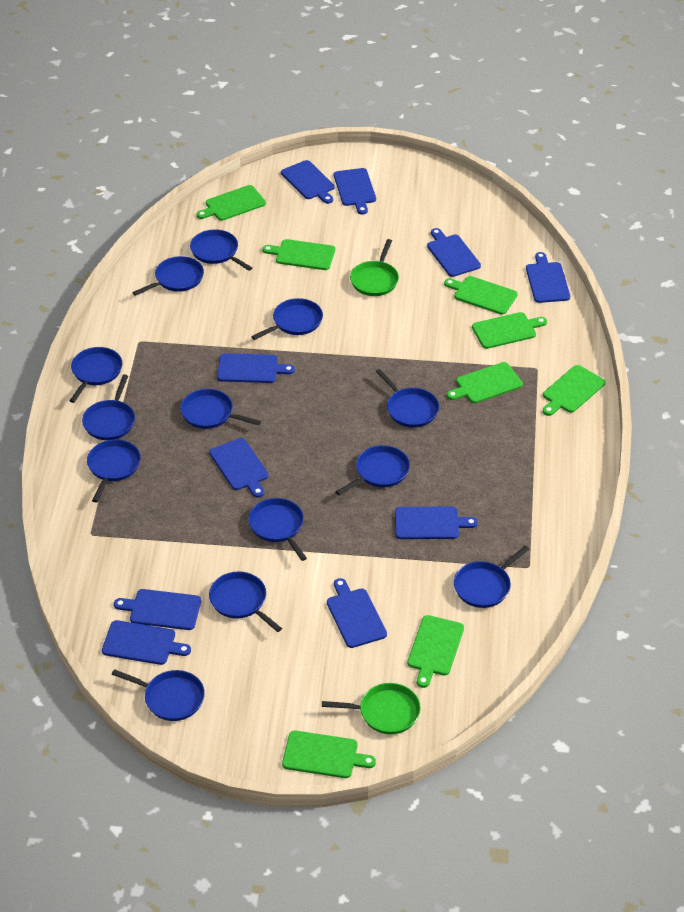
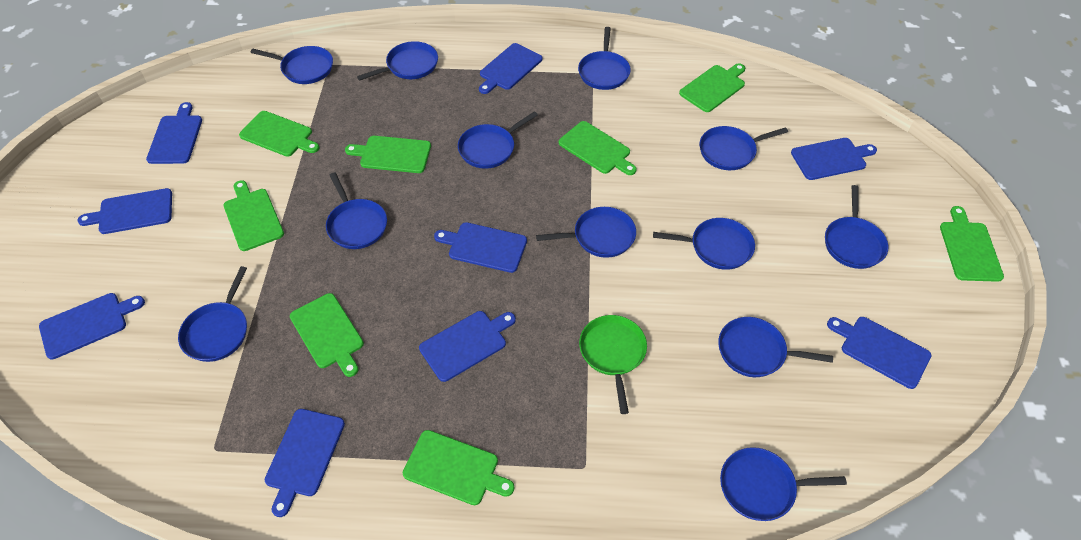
blue cutting board: 10 -> 9
blue pan: 13 -> 12
green pan: 2 -> 1

